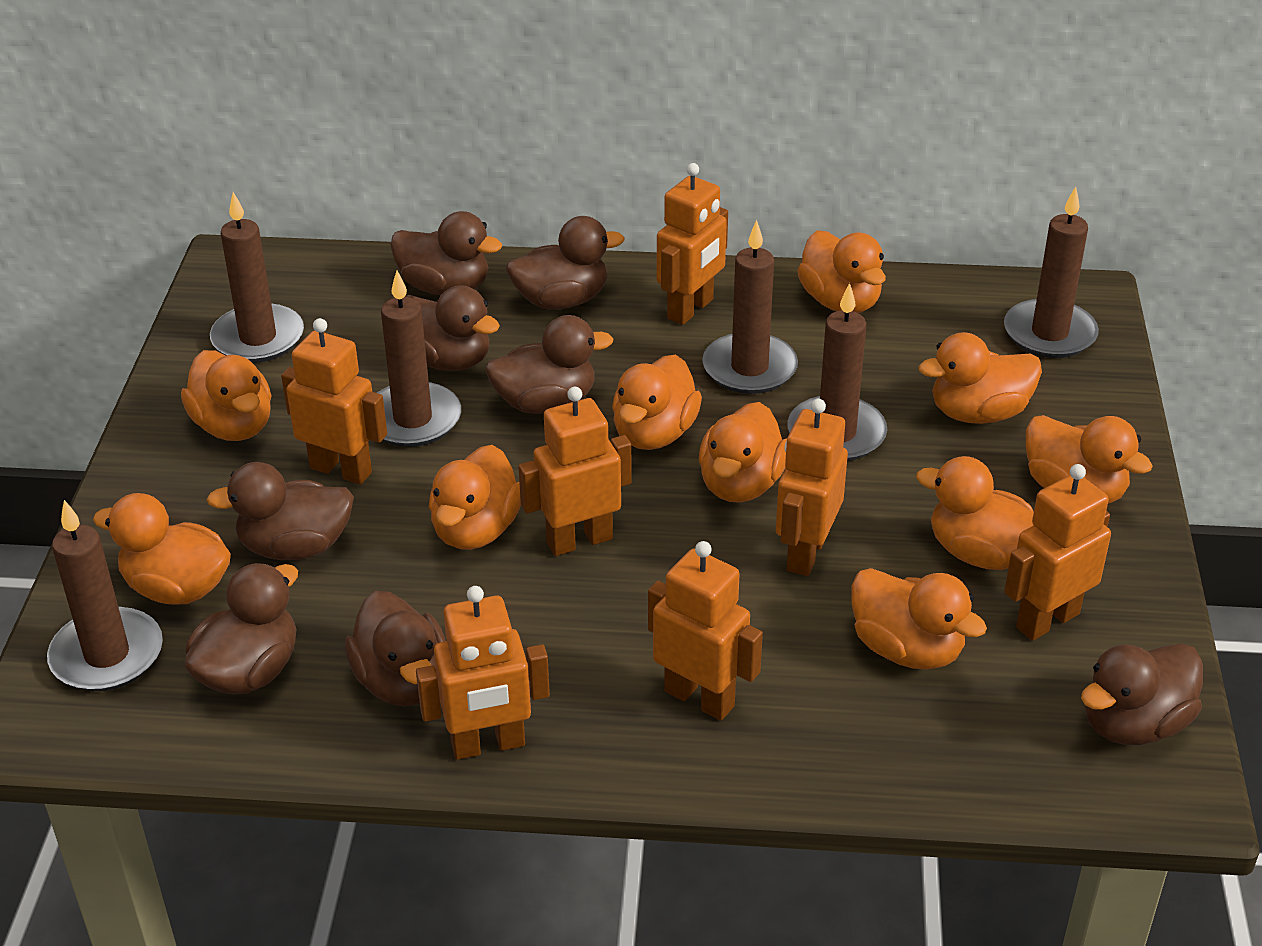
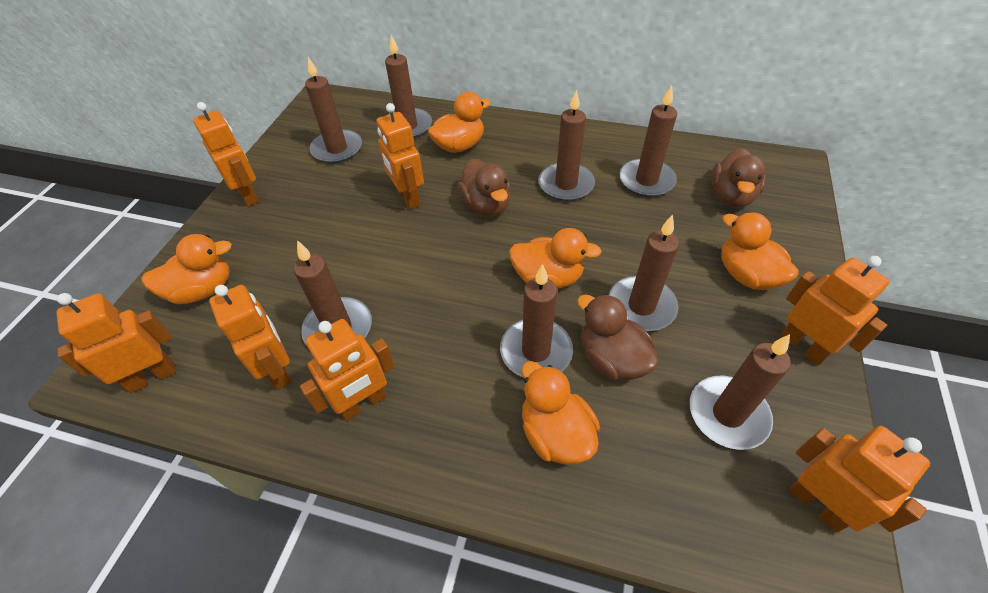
brown candle: 6 -> 8
brown duck: 8 -> 3
orange duck: 10 -> 5

